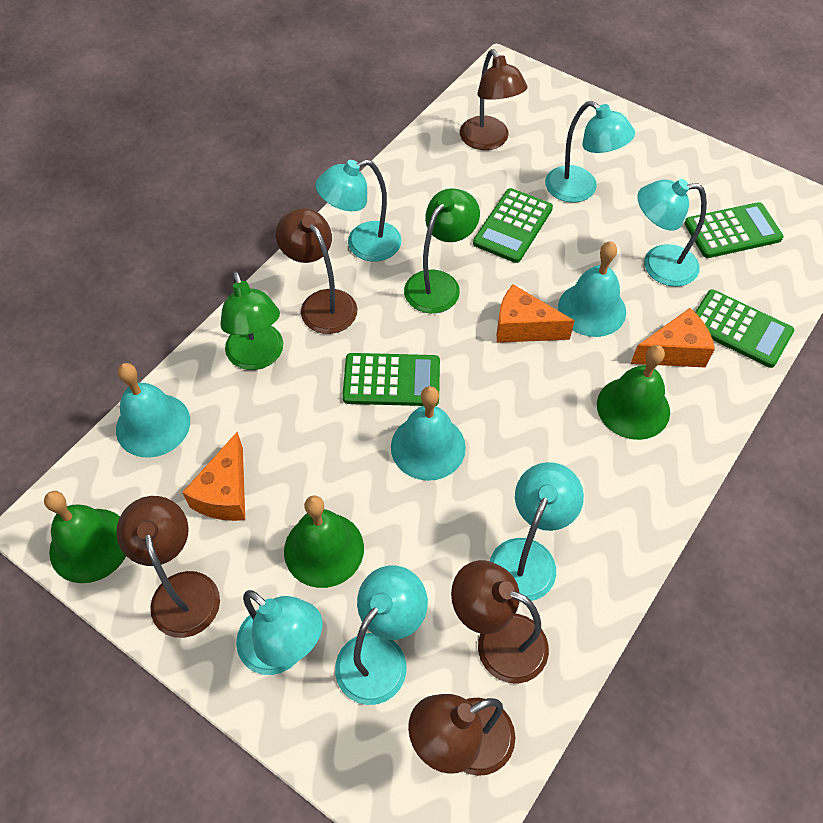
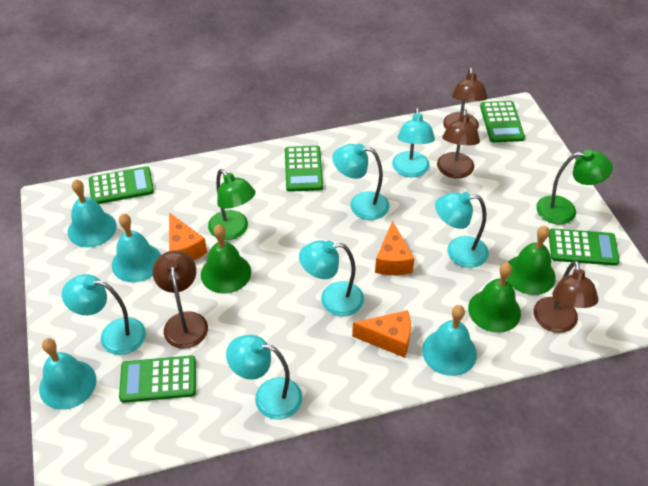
brown lamp: 5 -> 4
green calculator: 4 -> 5
turquoise bell: 3 -> 4

